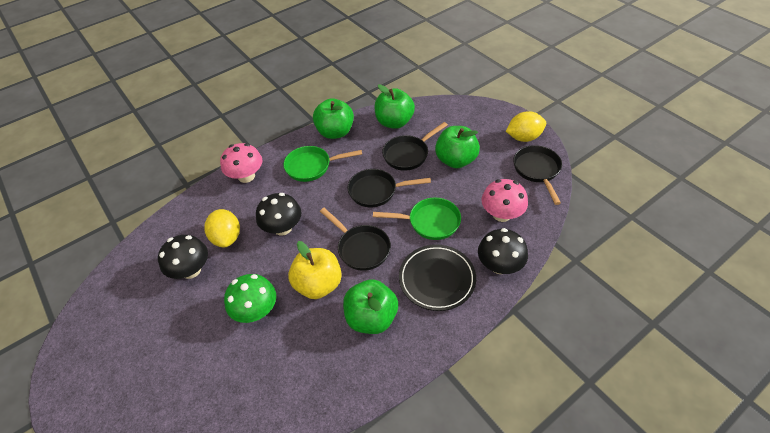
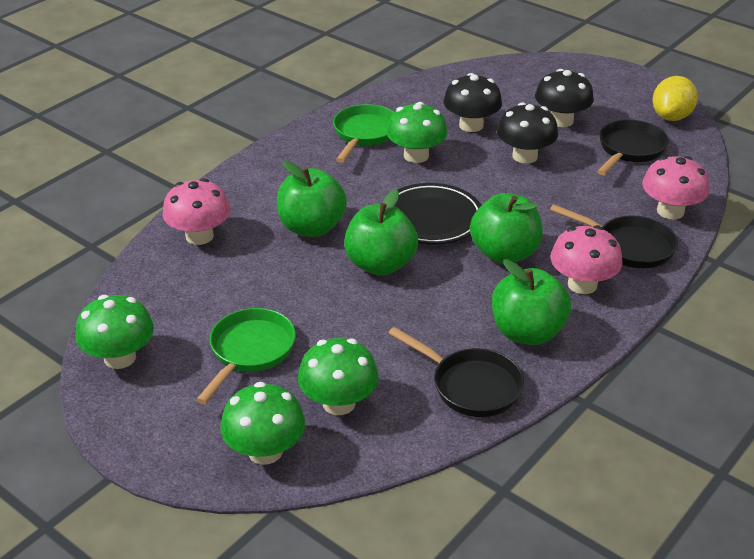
black pan: 4 -> 3
green mushroom: 1 -> 4
pink mushroom: 2 -> 3
yellow apple: 1 -> 0
yellow lemon: 2 -> 1

